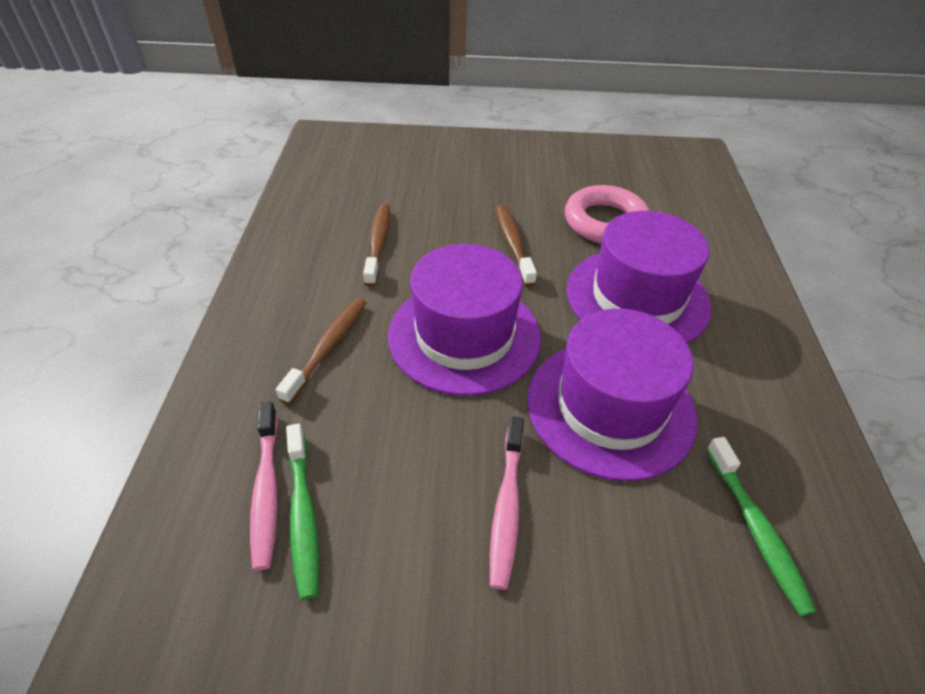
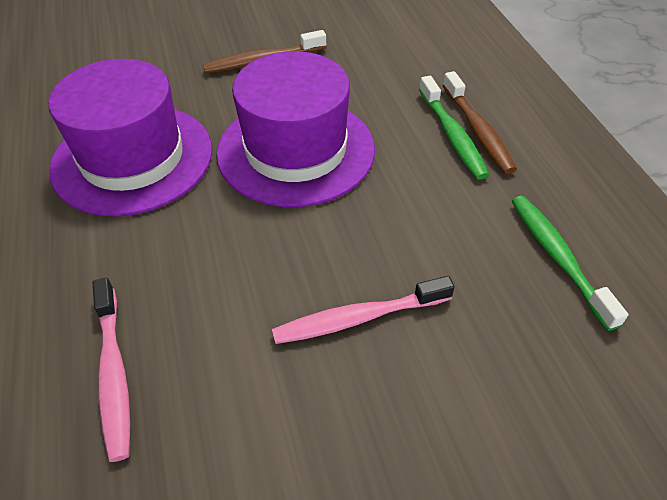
brown toothbrush: 3 -> 2
pink ring: 1 -> 0
purple hat: 3 -> 2

